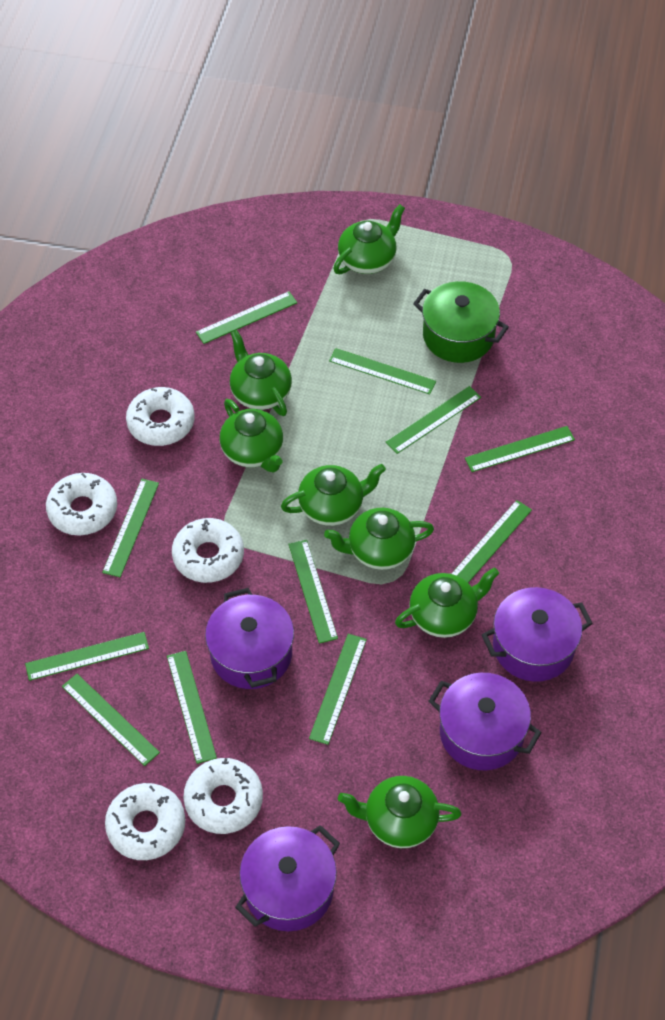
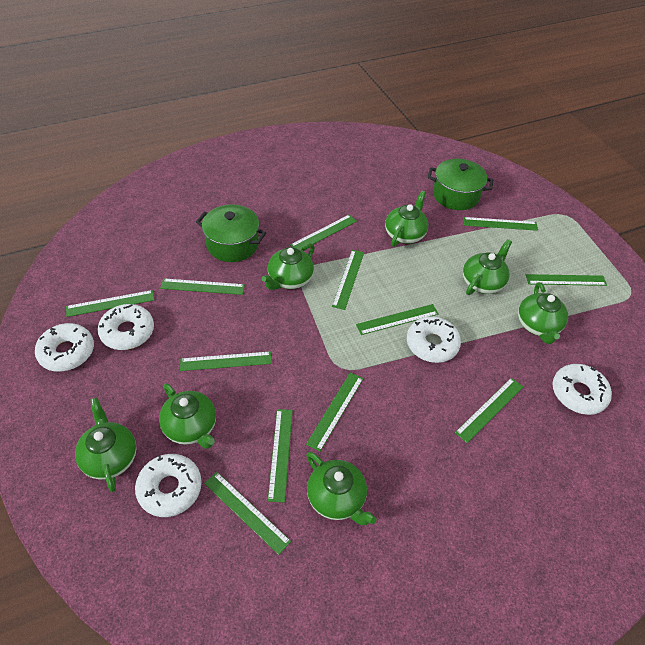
green pot: 1 -> 2
green ruler: 11 -> 12
purple pot: 4 -> 0

